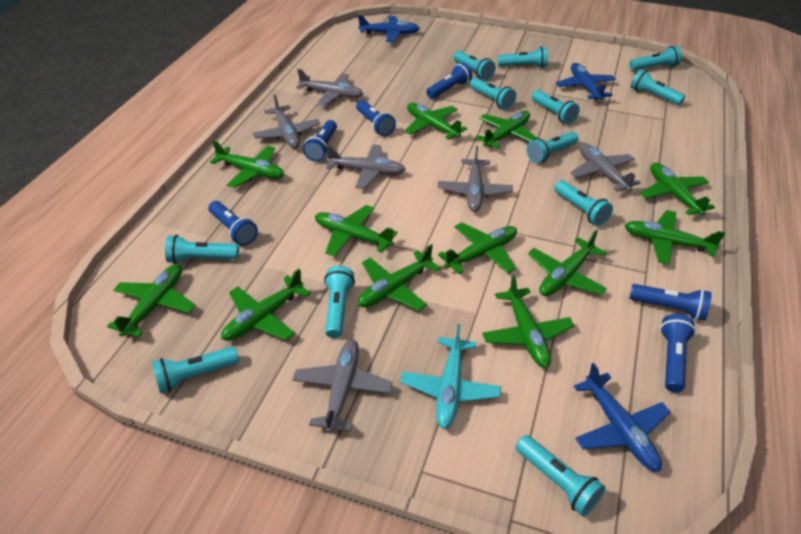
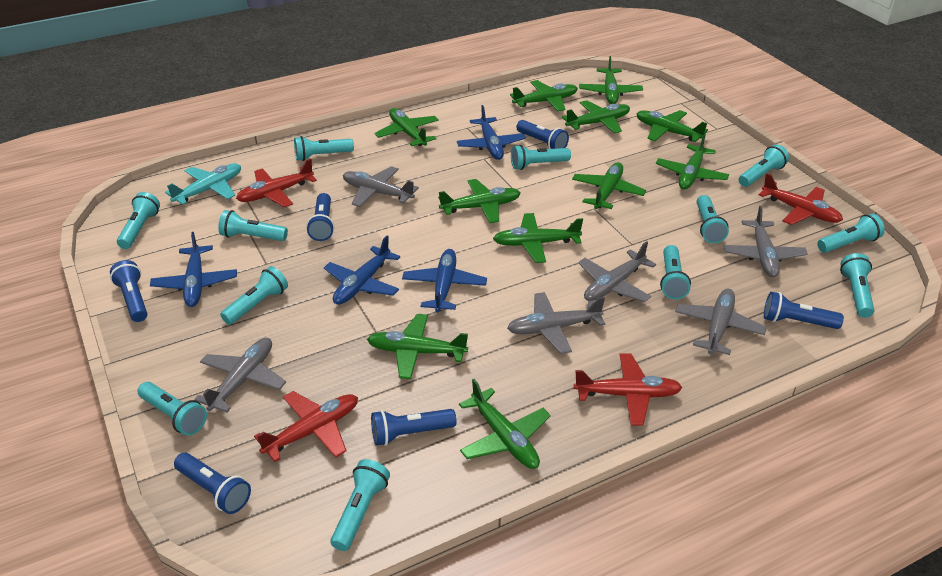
blue plane: 3 -> 4
green plane: 12 -> 11
red plane: 0 -> 4

